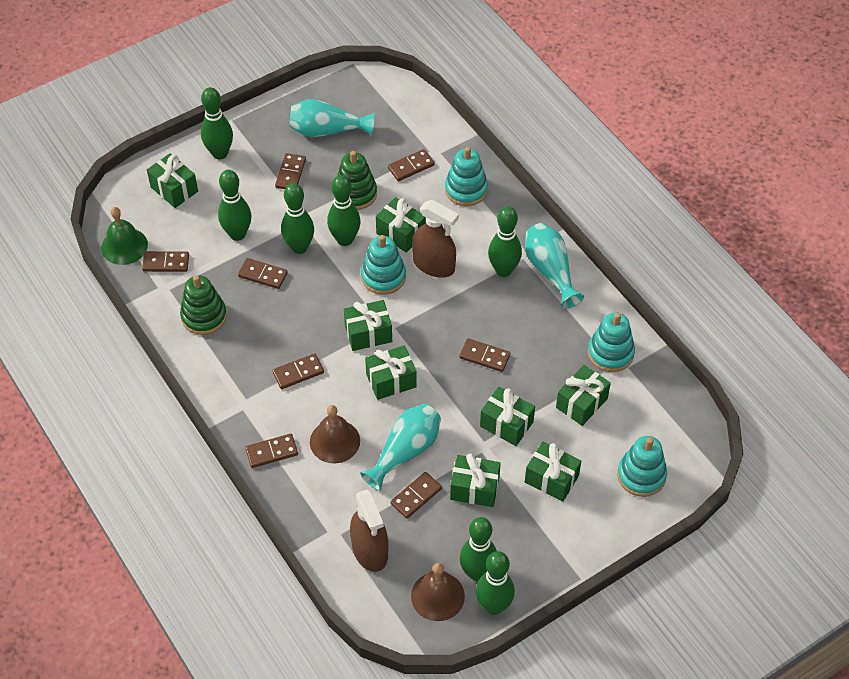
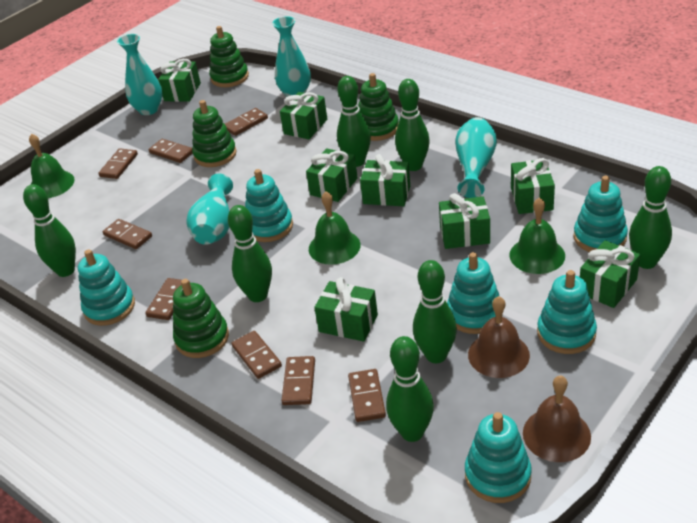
brown spray bottle: 2 -> 0
green bell: 1 -> 3
green stacking toy: 2 -> 4
turquoise stacking toy: 4 -> 6
turquoise vase: 3 -> 4

